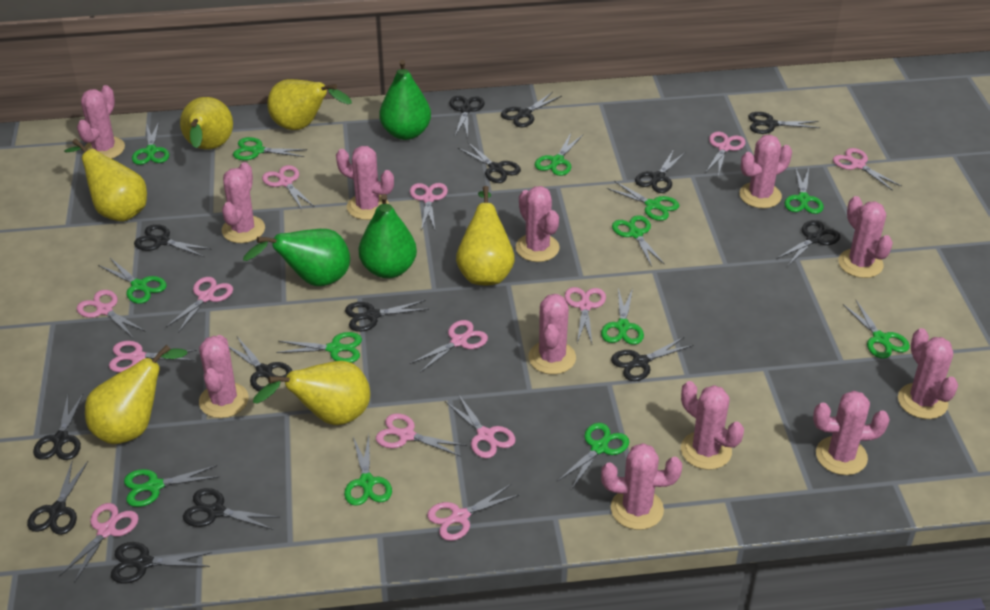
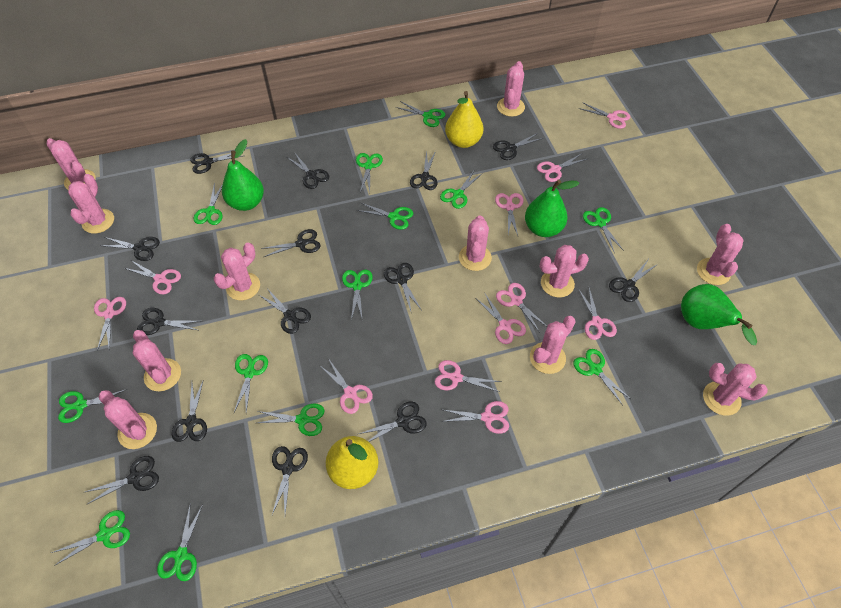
pink cactus: 12 -> 11
pink scissors: 13 -> 11
yellow pear: 6 -> 2

